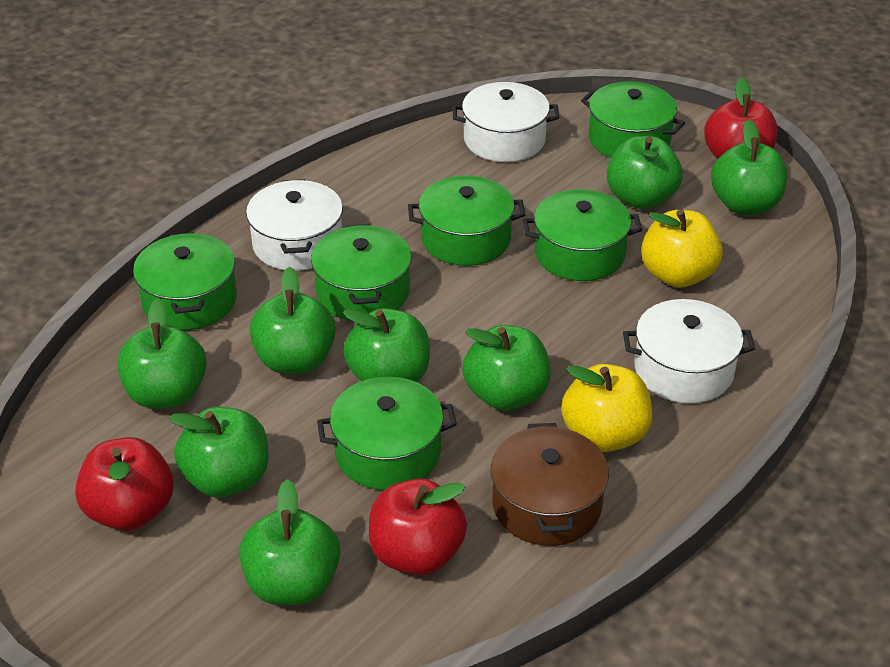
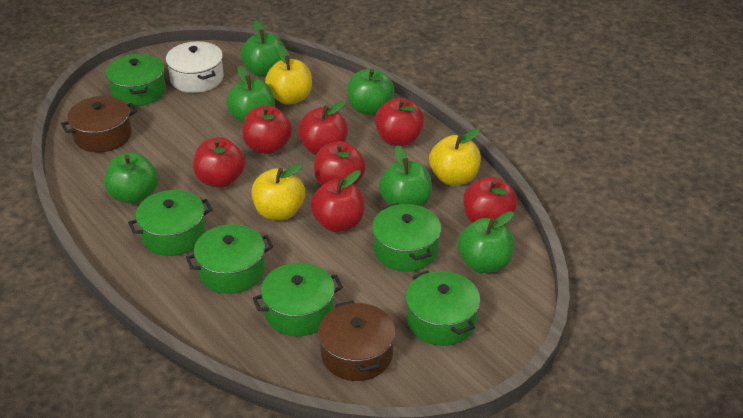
brown pot: 1 -> 2
green apple: 8 -> 6
red apple: 3 -> 7
white pot: 3 -> 1
yellow apple: 2 -> 3

